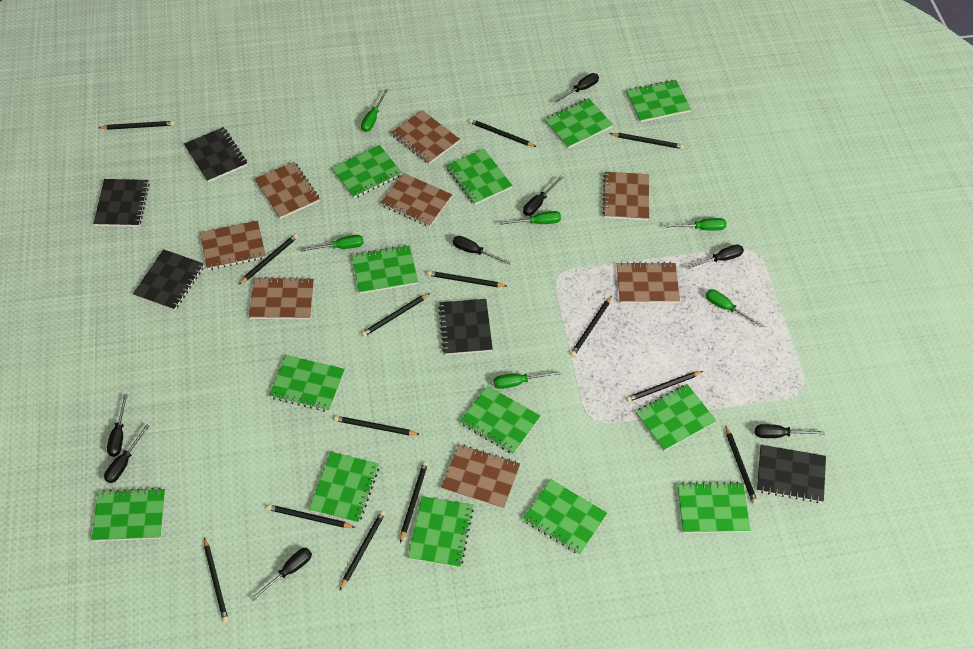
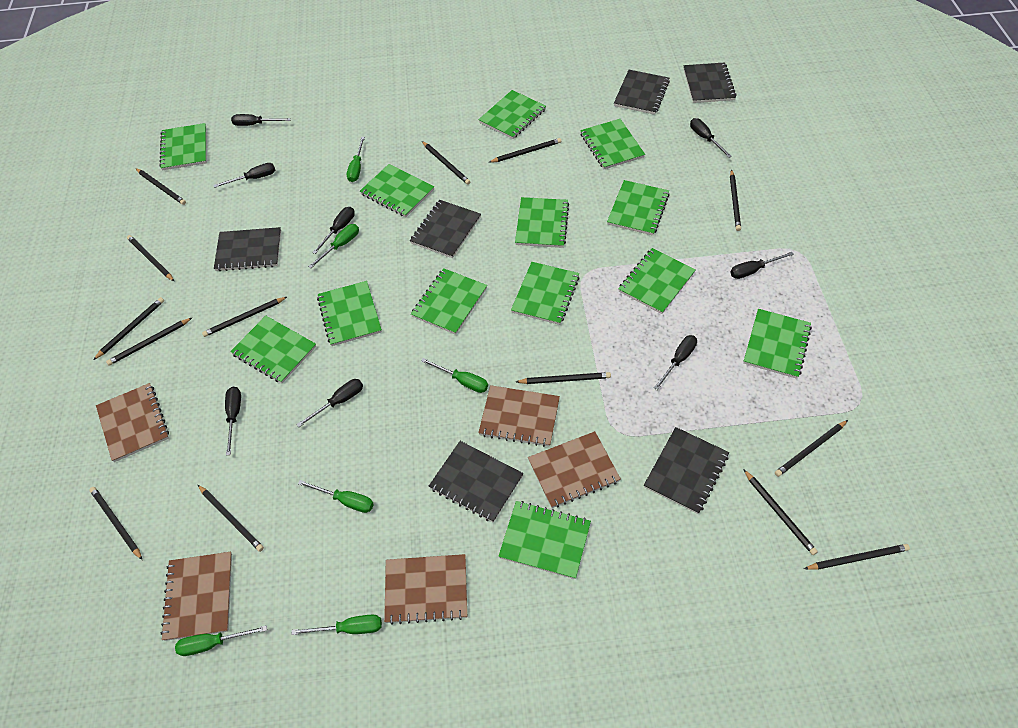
black notebook: 5 -> 6
brown notebook: 8 -> 5

